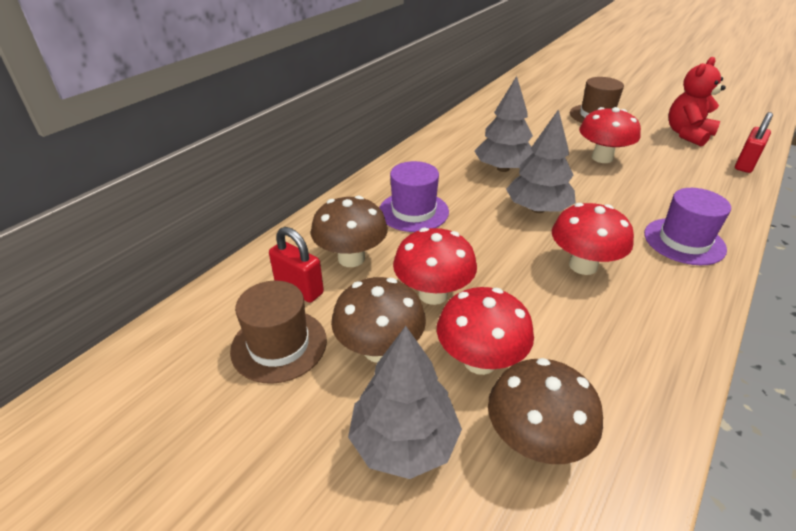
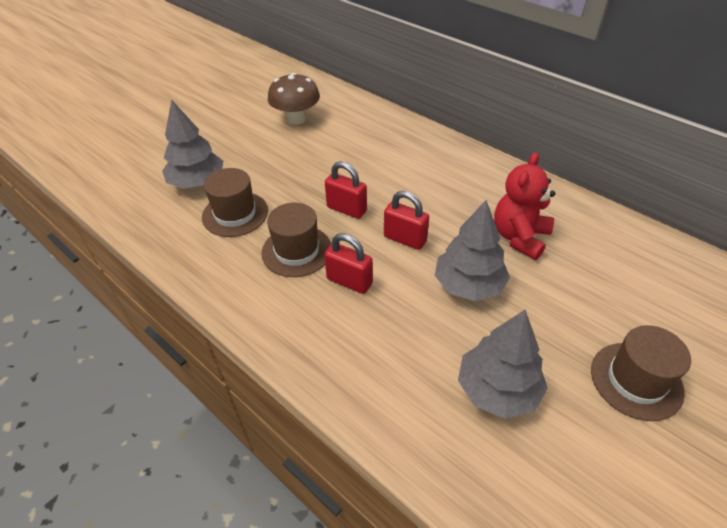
brown hat: 2 -> 3
brown mushroom: 3 -> 1
purple hat: 2 -> 0
red mushroom: 4 -> 0
red padlock: 2 -> 3

